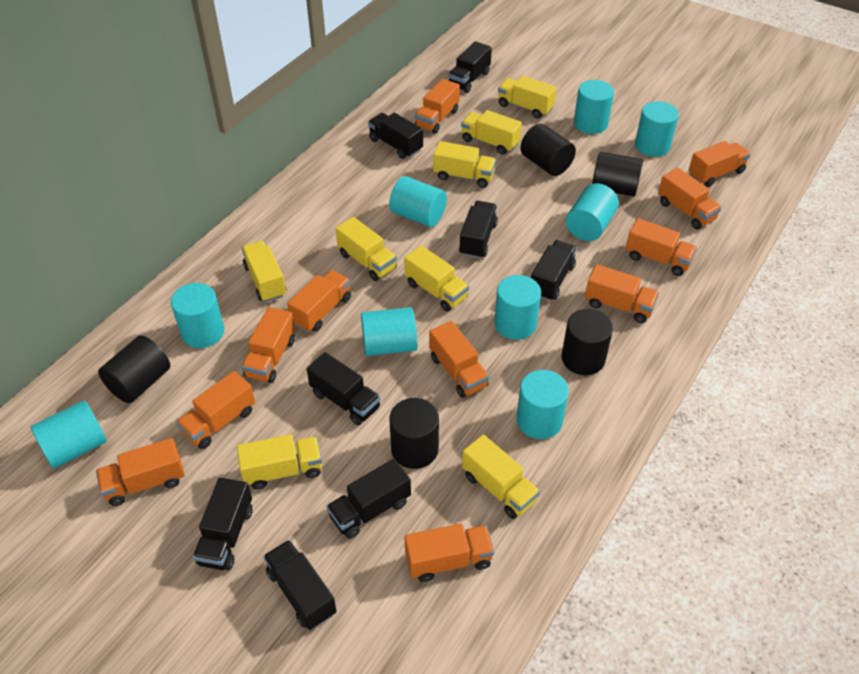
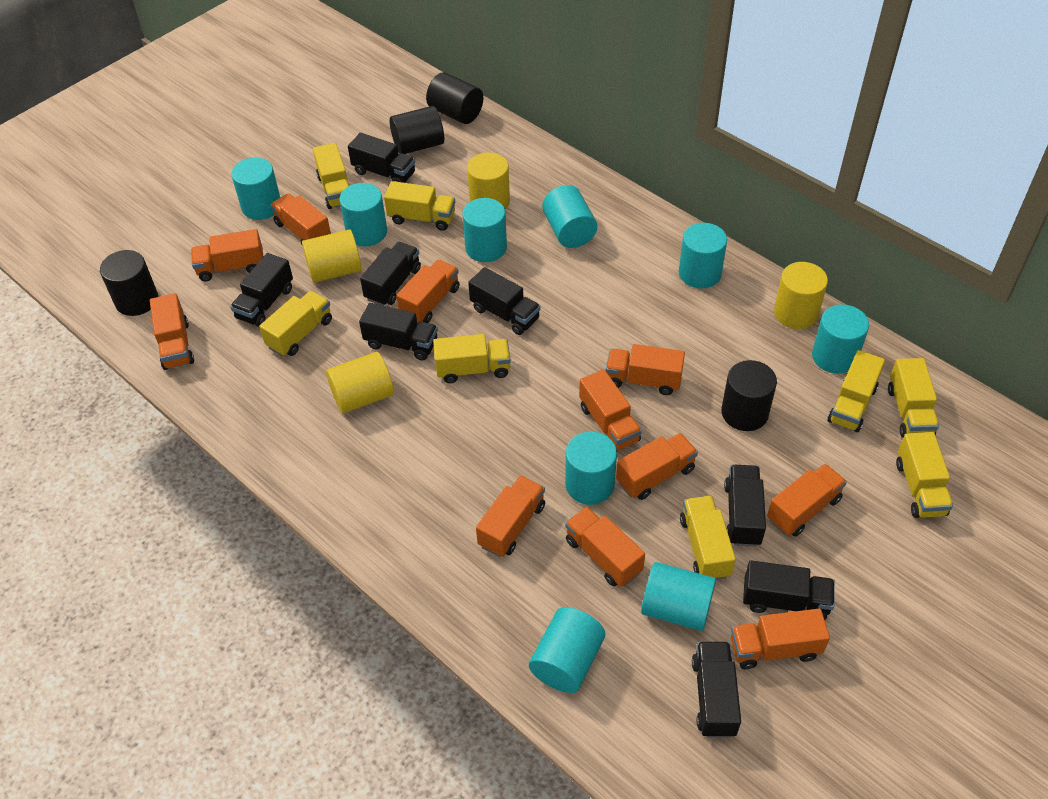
black cylinder: 5 -> 4
yellow cylinder: 0 -> 4

